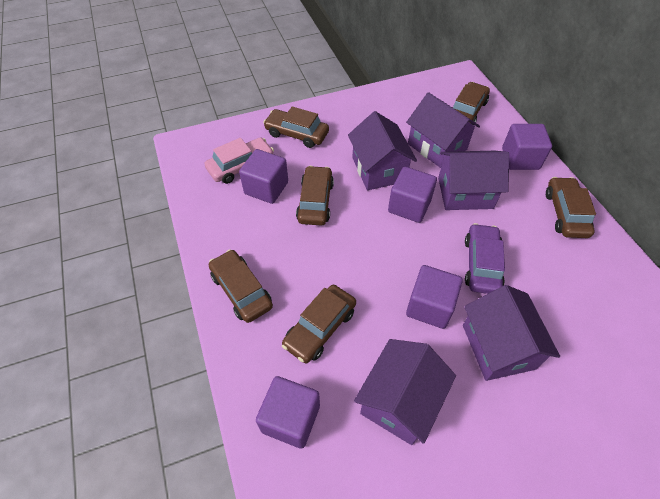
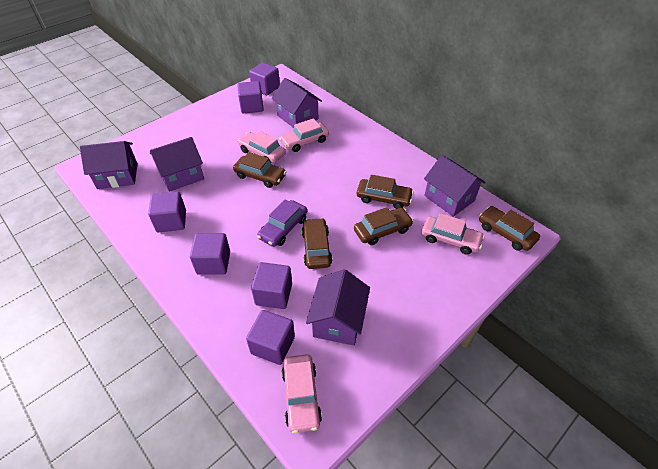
brown car: 6 -> 5
pink car: 1 -> 4
purple cube: 5 -> 6

